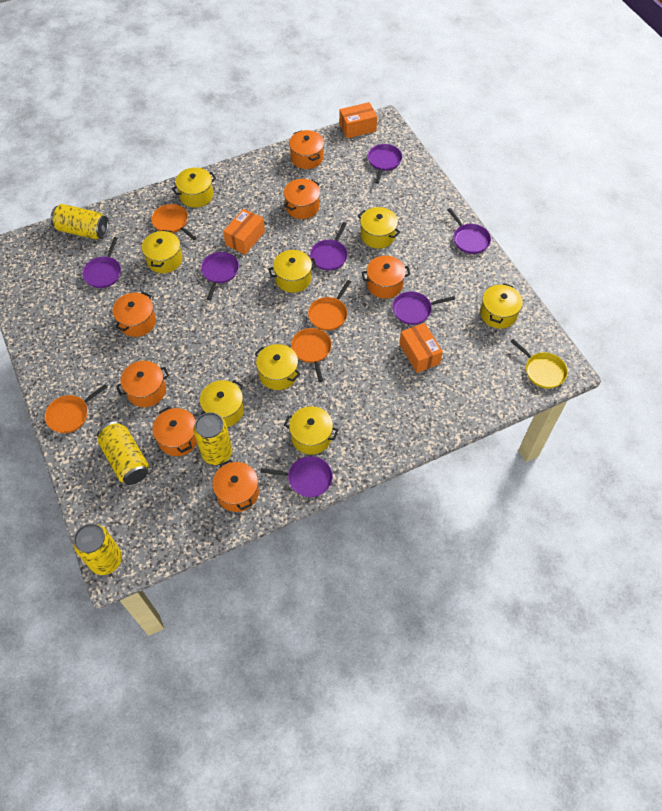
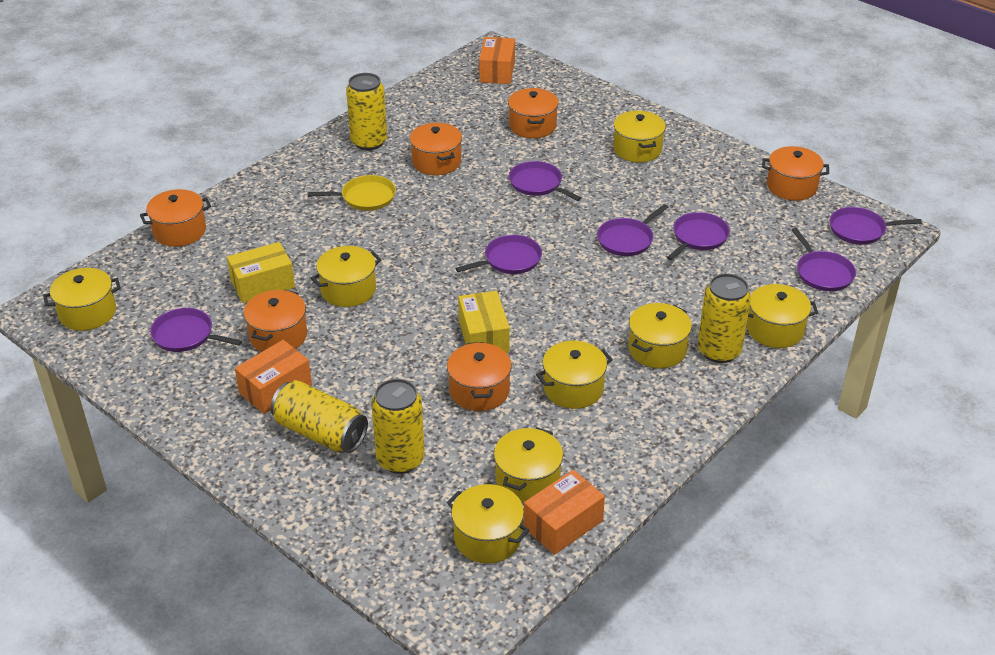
orange pan: 4 -> 0
orange pot: 7 -> 6
yellow box: 0 -> 2

